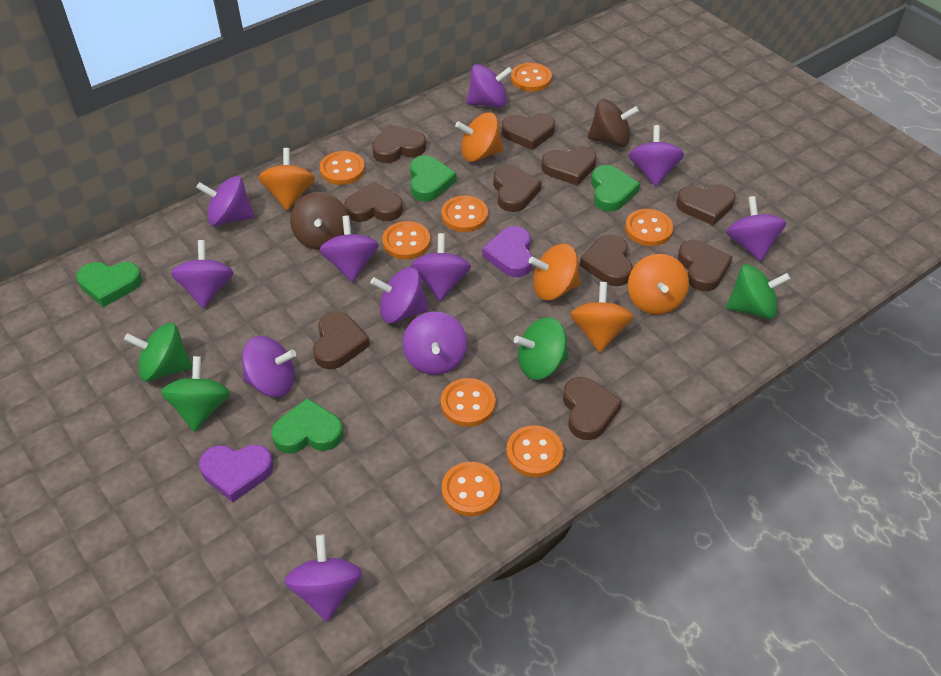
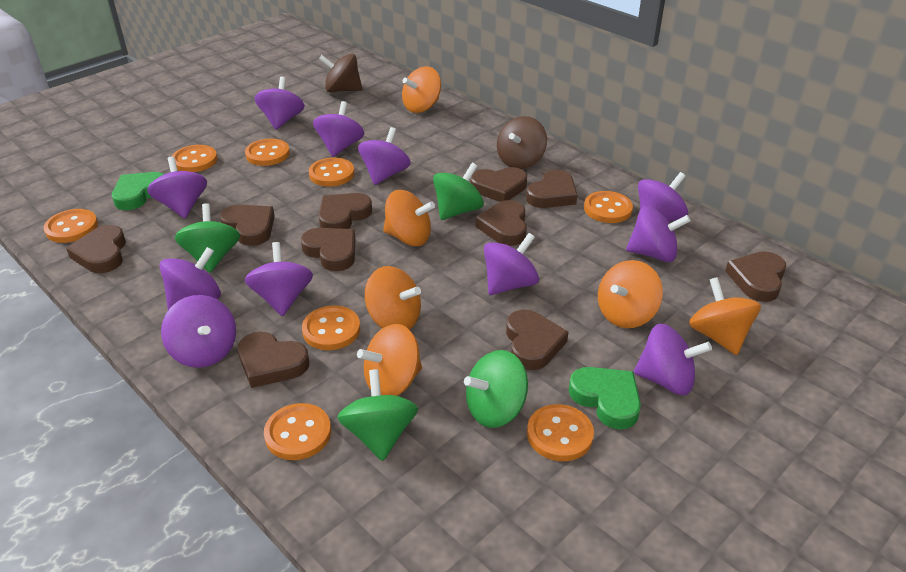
green heart: 4 -> 2
orange spinning top: 5 -> 6
purple heart: 2 -> 0

